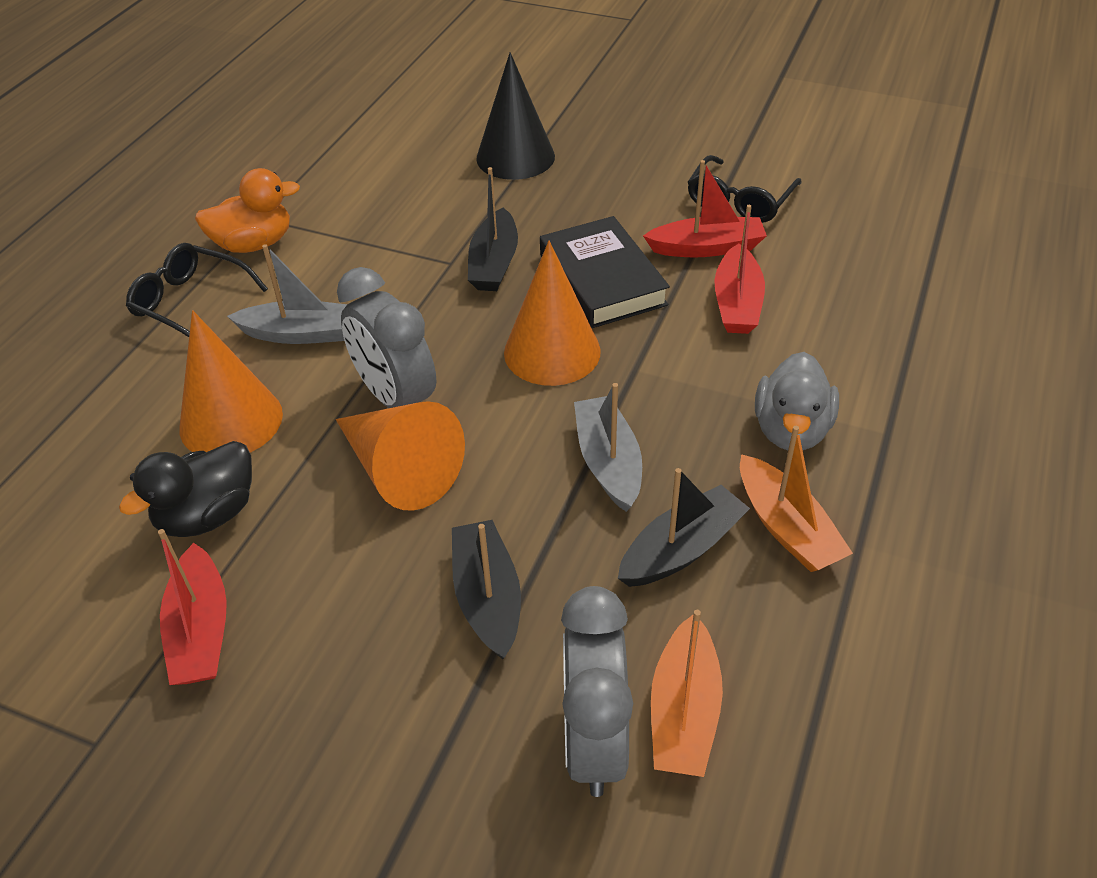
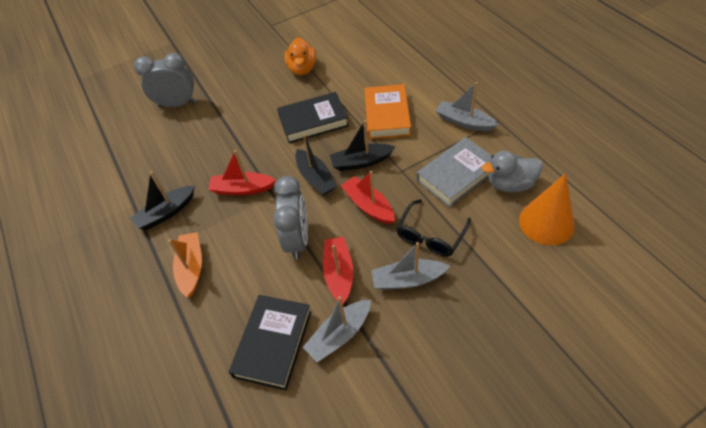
black book: 1 -> 2
black cone: 1 -> 0
black duck: 1 -> 0
black glasses: 2 -> 1
grey boat: 2 -> 3
grey book: 0 -> 1
orange boat: 2 -> 1
orange book: 0 -> 1
orange cone: 3 -> 1

